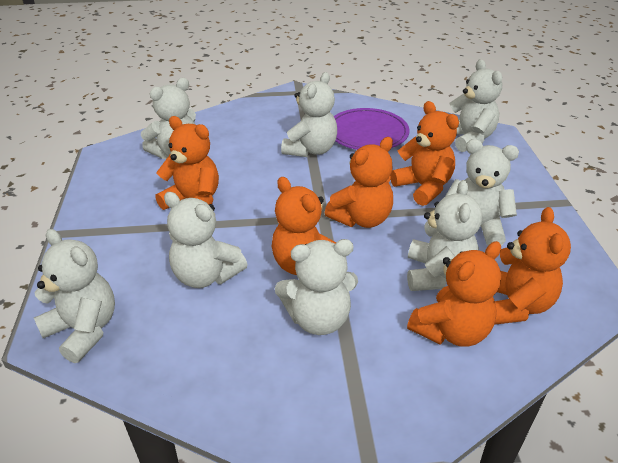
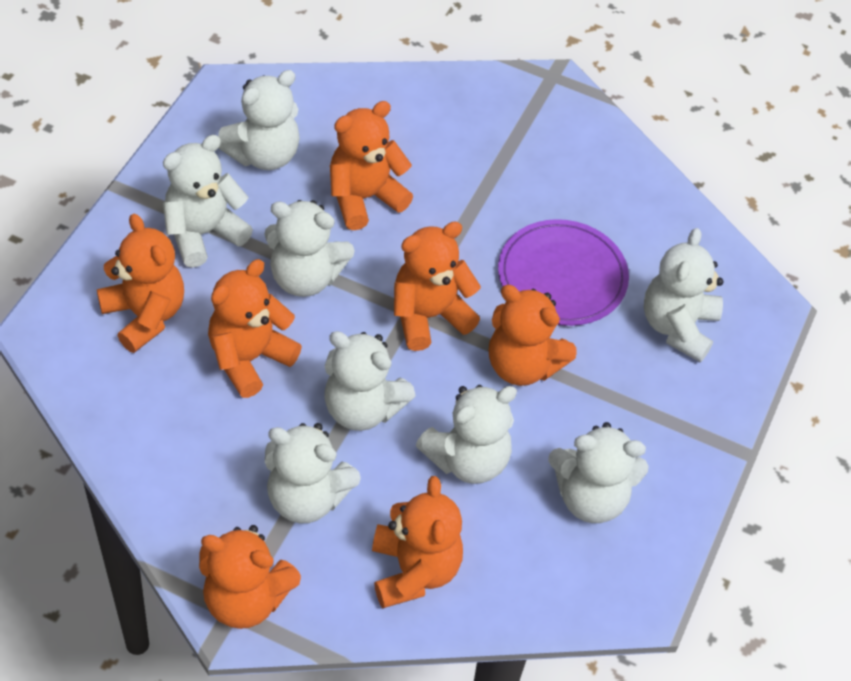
orange teddy bear: 6 -> 7

